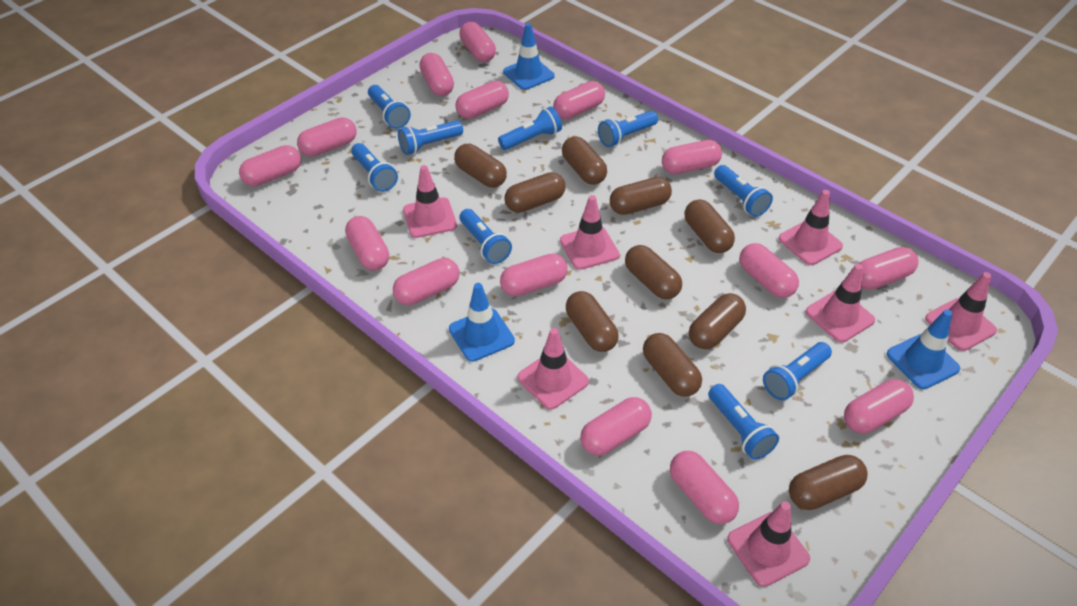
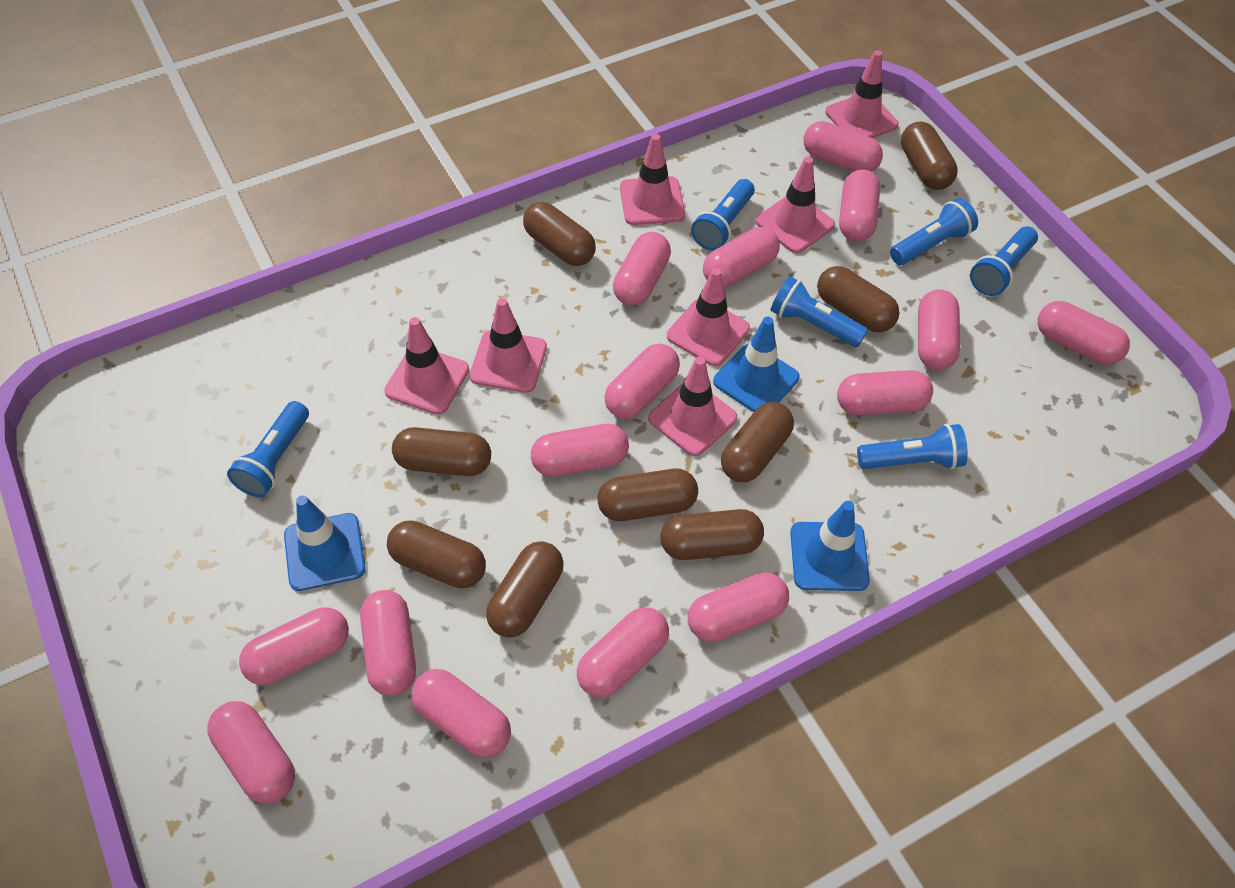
blue flashlight: 9 -> 6
brown capsule: 10 -> 9

